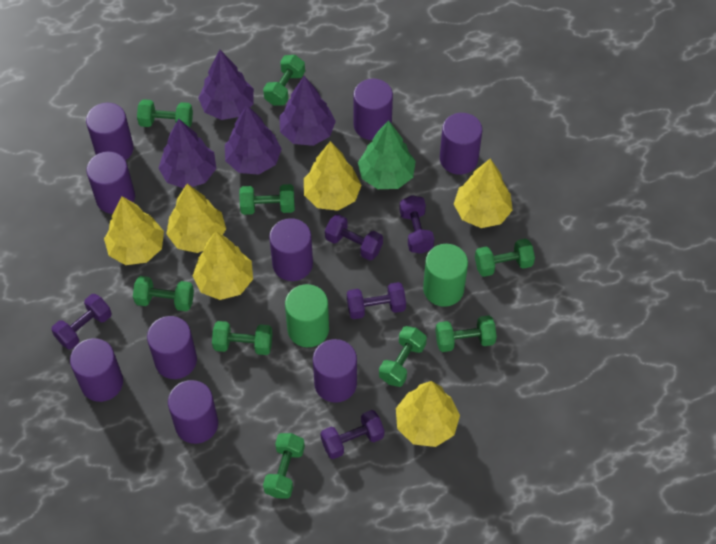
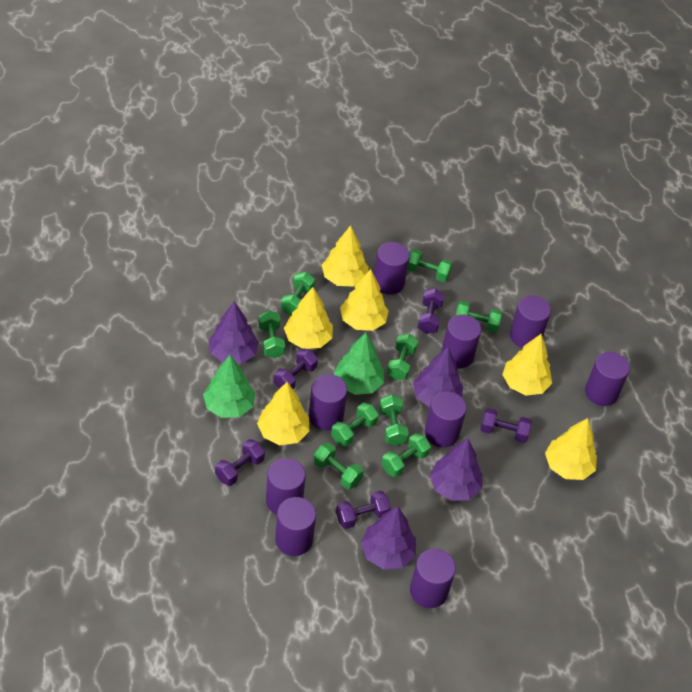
green cylinder: 2 -> 0
green tree: 1 -> 2

